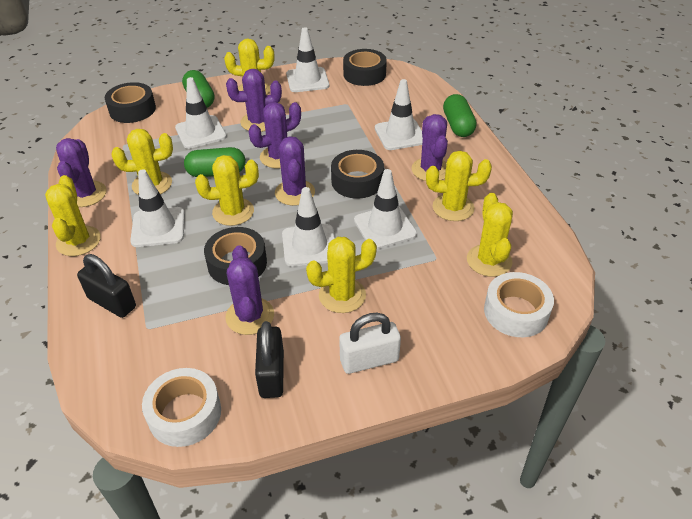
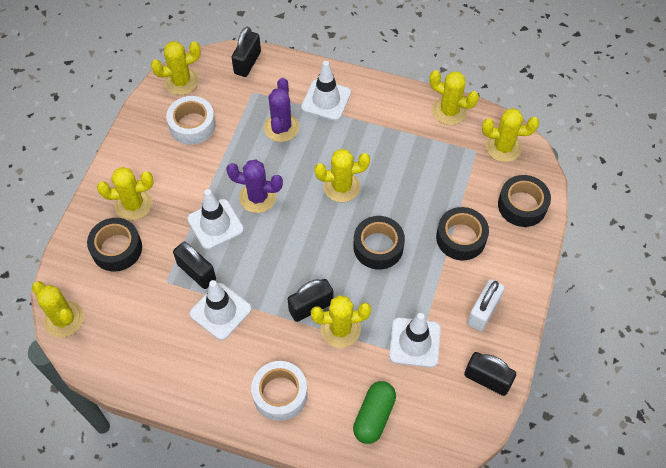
black padlock: 2 -> 4
green capsule: 3 -> 1
purple cactus: 6 -> 2
white traffic cone: 6 -> 4

